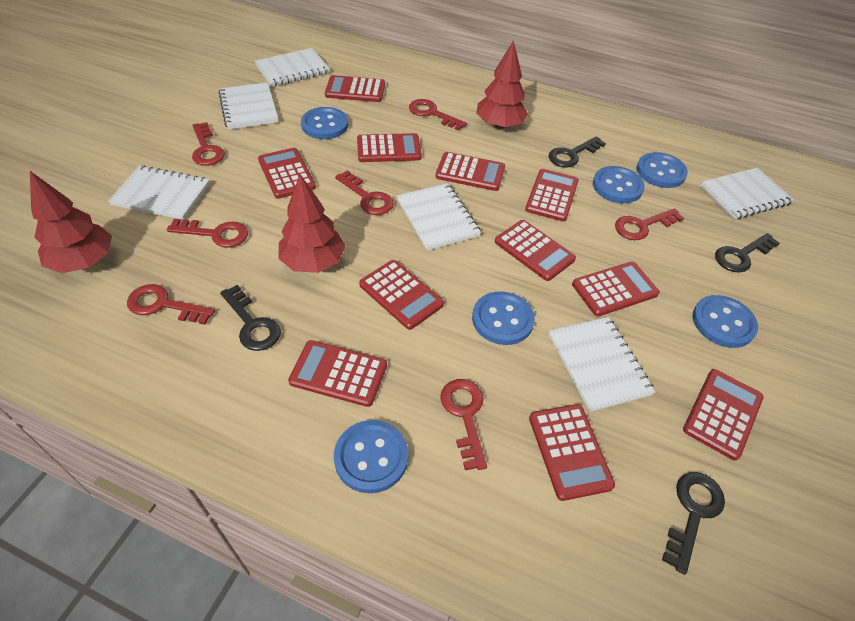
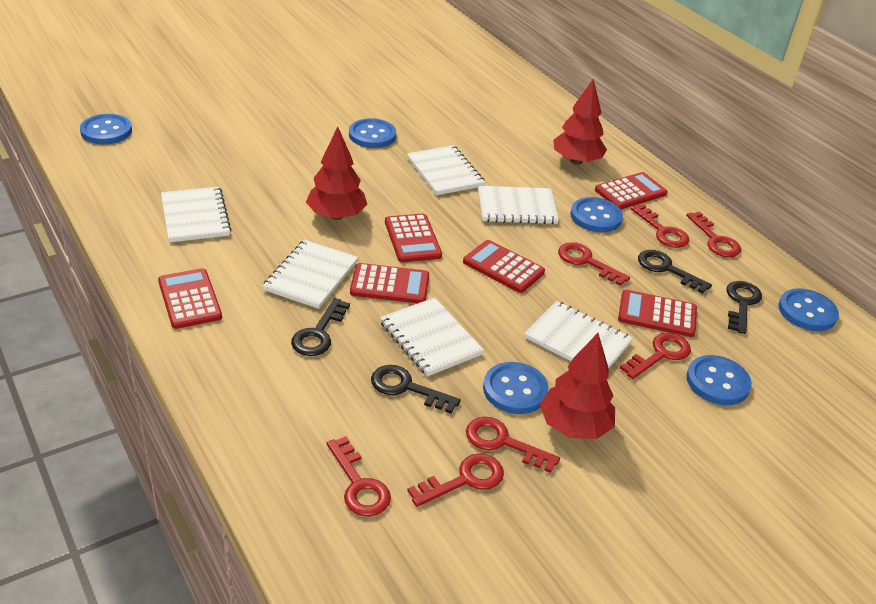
red calculator: 11 -> 6

